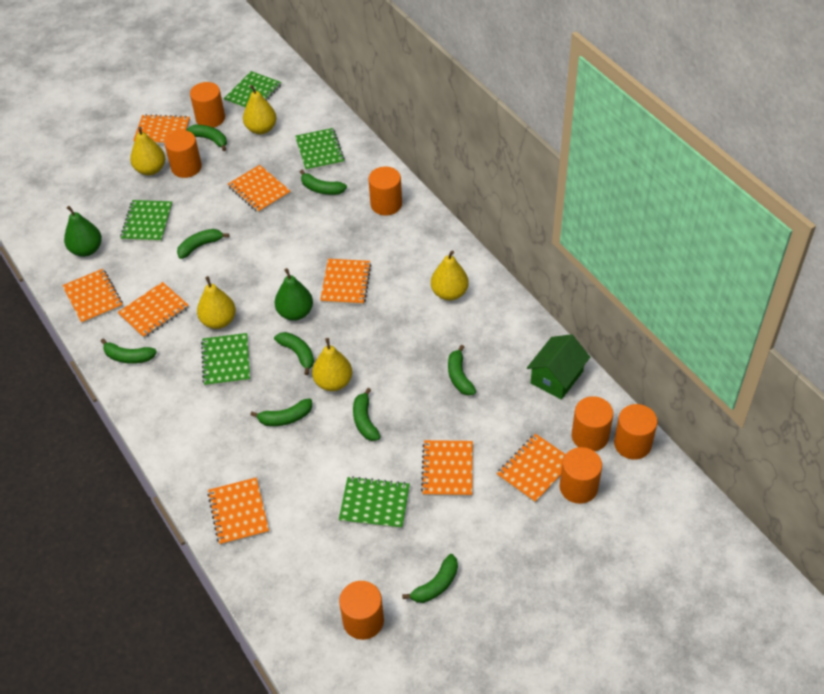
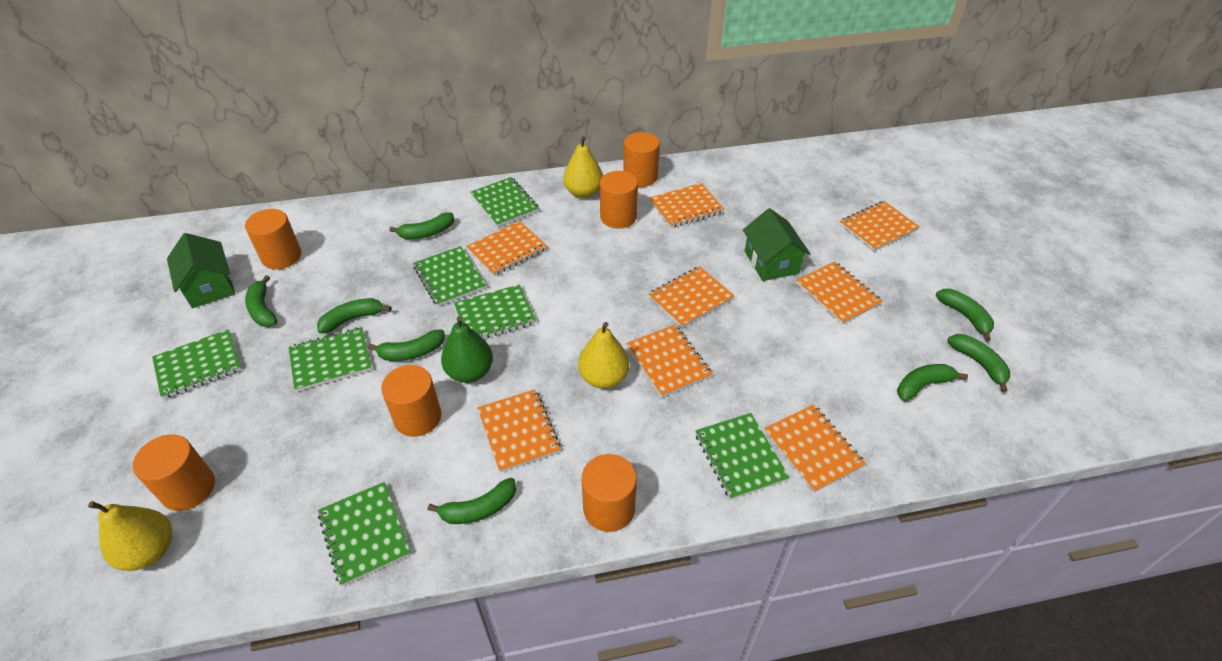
green banana: 9 -> 8
green house: 1 -> 2
green notebook: 5 -> 7
green pear: 2 -> 1
orange cylinder: 7 -> 6
yellow pear: 5 -> 3

